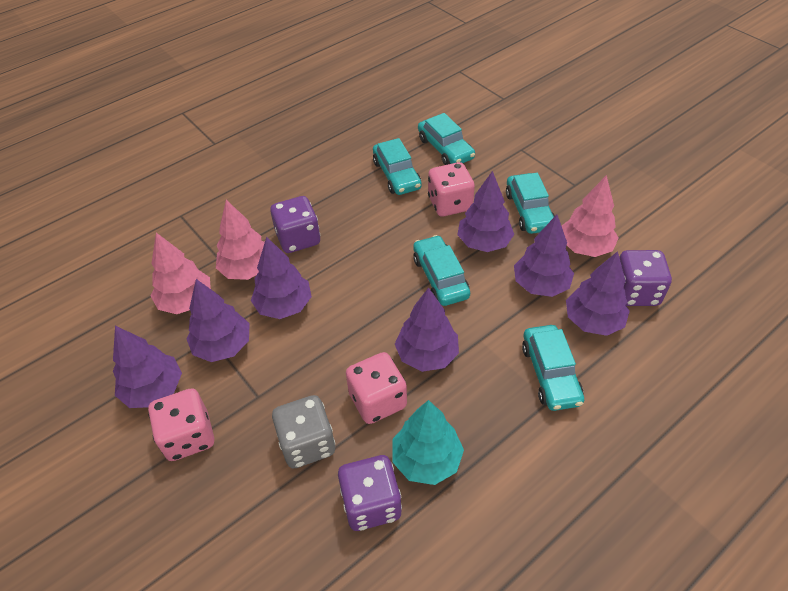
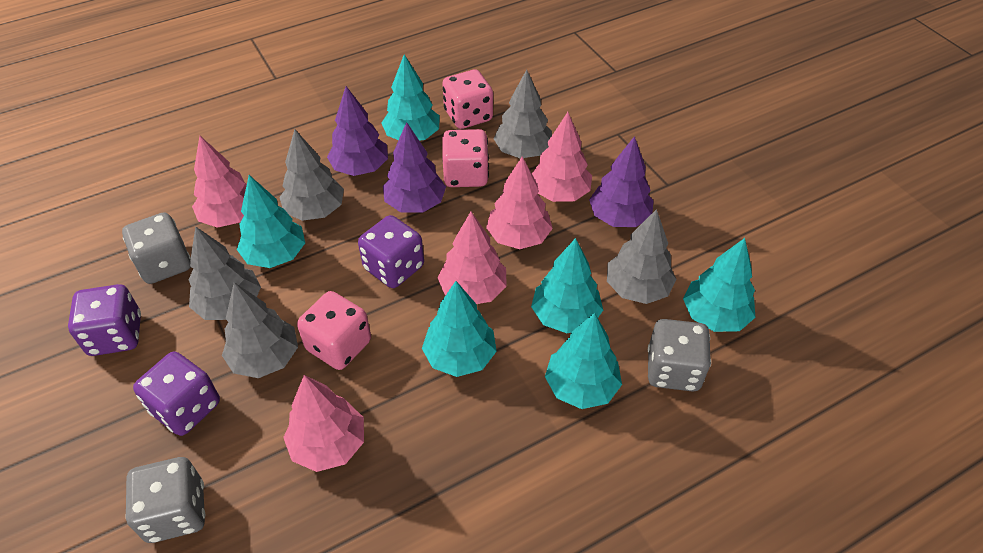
grey dice: 1 -> 3
grey tree: 0 -> 5
pink tree: 3 -> 5
purple tree: 7 -> 3
turquoise car: 5 -> 0
turquoise tree: 1 -> 6

